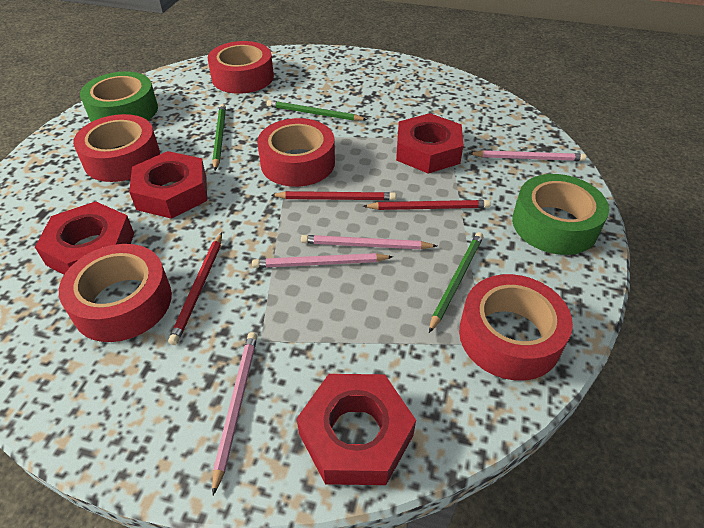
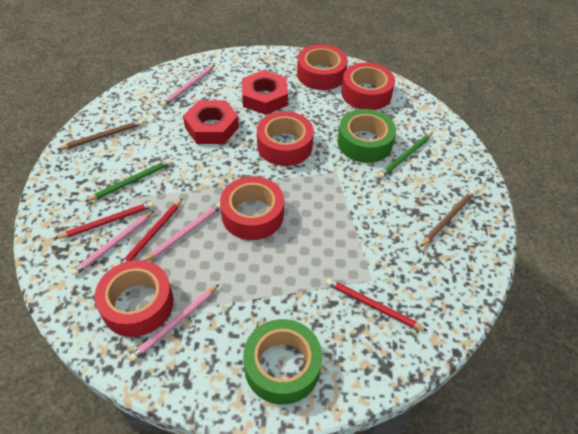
brown pencil: 0 -> 2
green pencil: 3 -> 2
red nut: 4 -> 2

